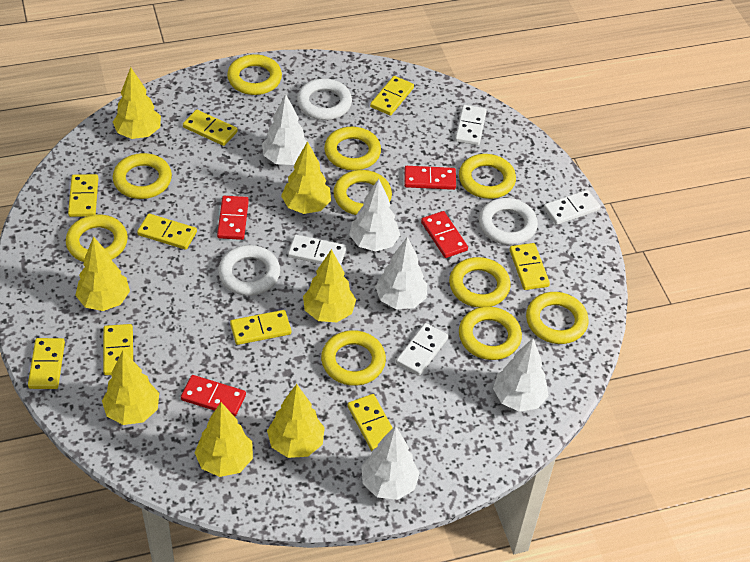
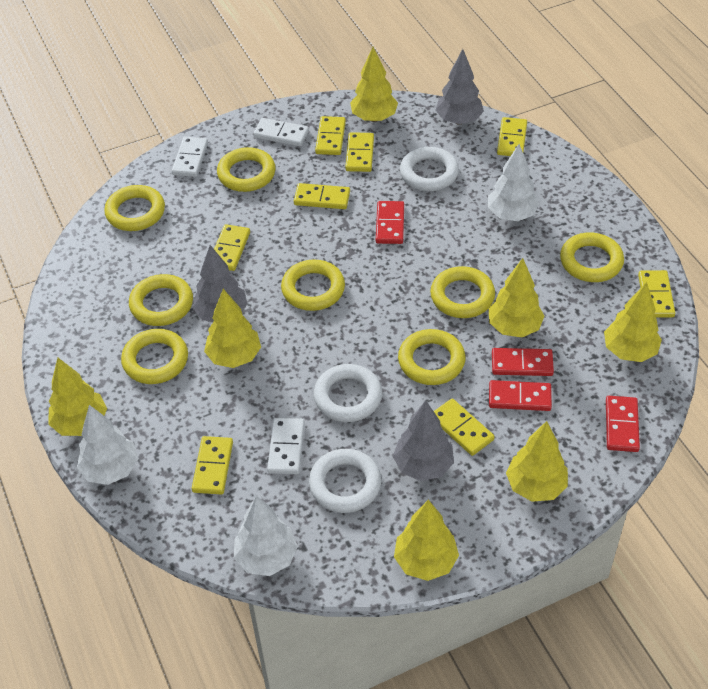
grey tree: 0 -> 3
white domino: 4 -> 3
white tree: 5 -> 3
yellow domino: 9 -> 8
yellow ring: 10 -> 8

